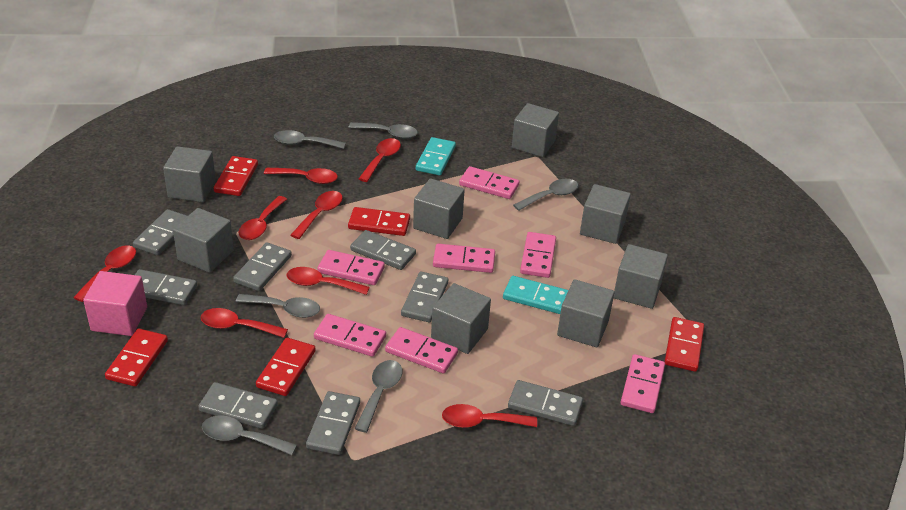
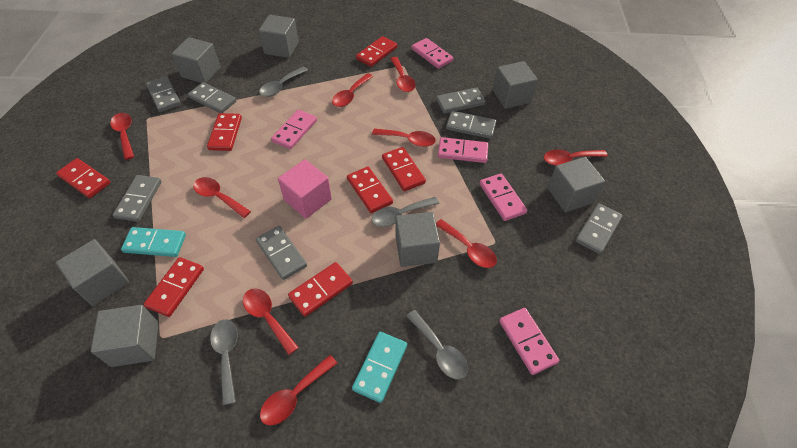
grey cube: 8 -> 7
grey domino: 8 -> 7
grey spoon: 6 -> 4
pink domino: 7 -> 5
red domino: 5 -> 7
red spoon: 8 -> 9

